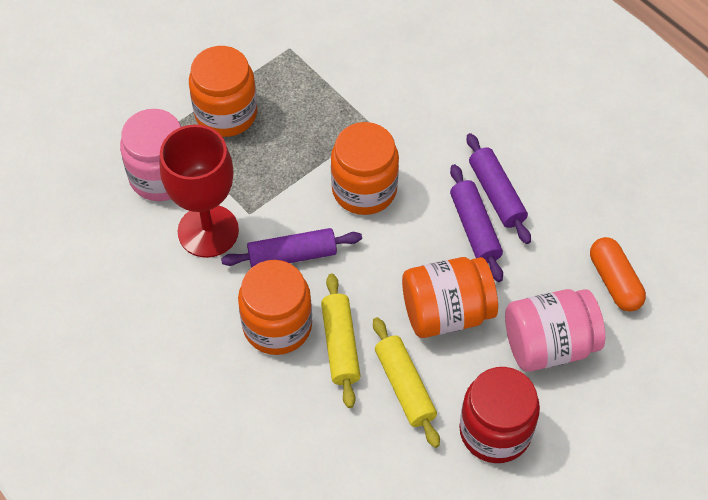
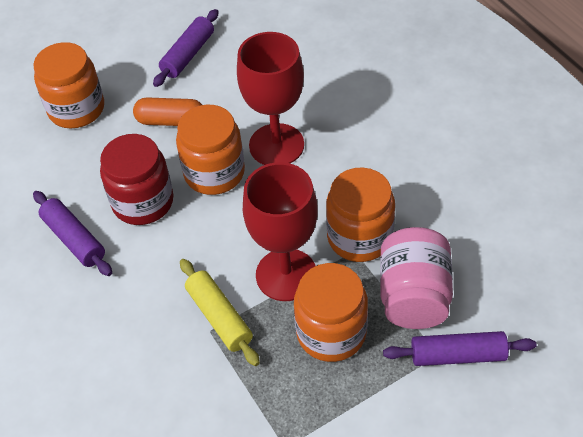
pink jar: 2 -> 1
red goblet: 1 -> 2
yellow rolling pin: 2 -> 1

